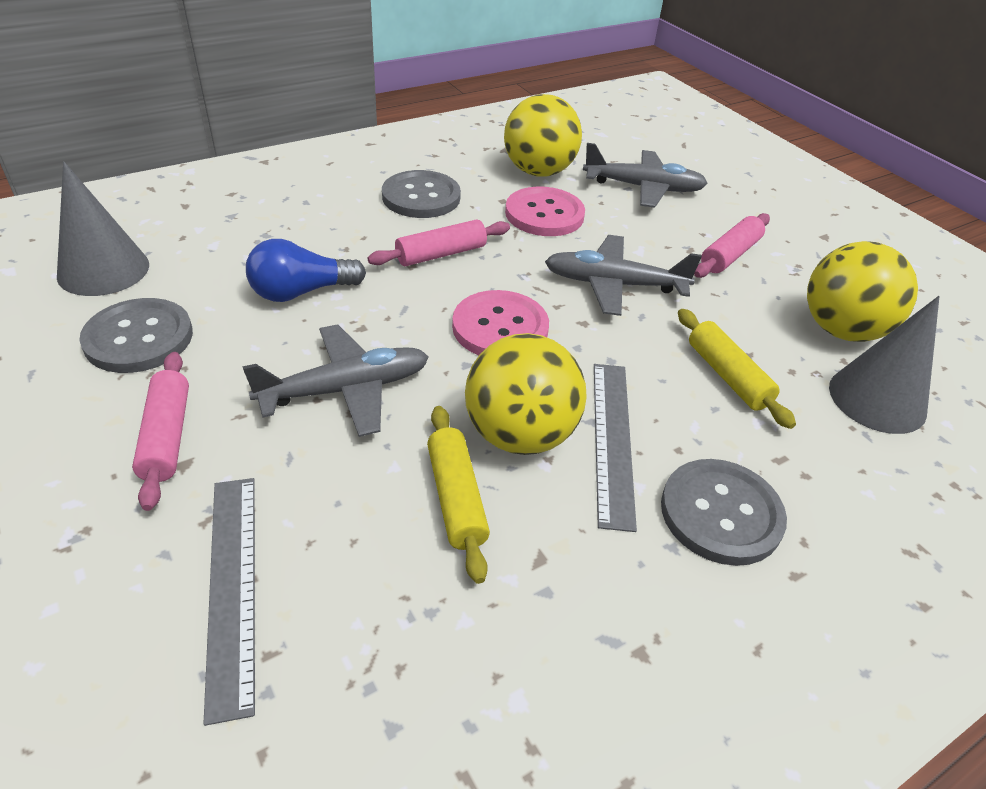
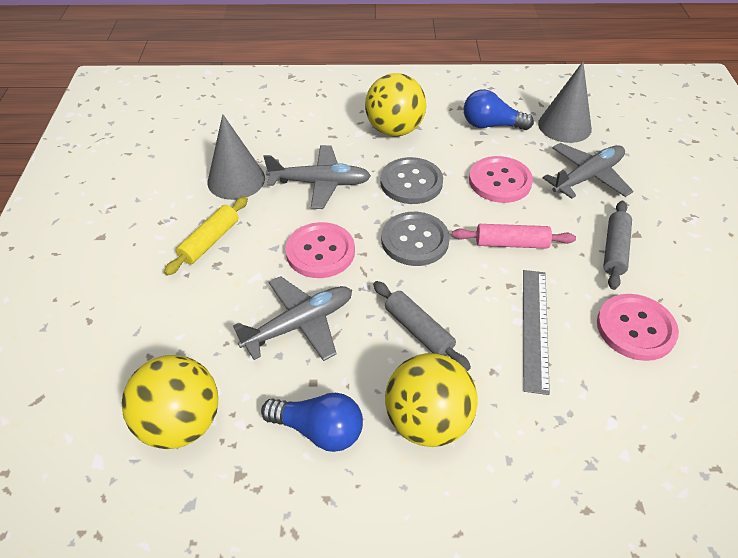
blue light bulb: 1 -> 2
grey button: 3 -> 2
grey rolling pin: 0 -> 2
grey ruler: 2 -> 1
pink button: 2 -> 3
pink rolling pin: 3 -> 1
yellow rolling pin: 2 -> 1

